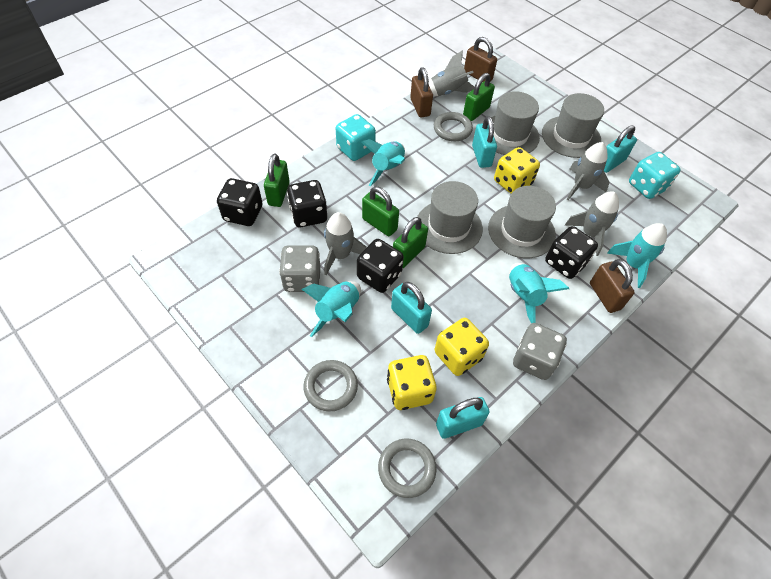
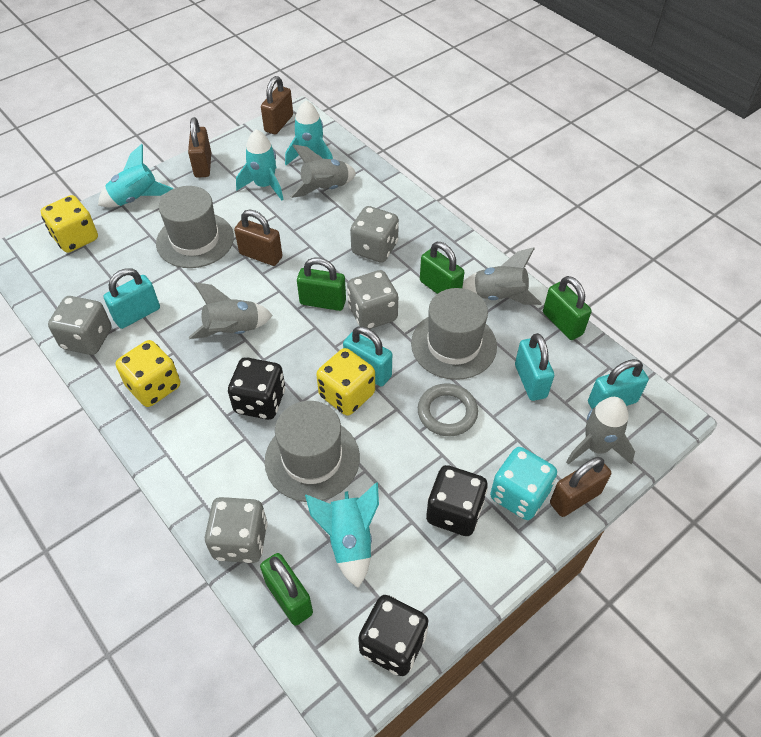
black dice: 4 -> 3
brown padlock: 3 -> 4
grey dice: 2 -> 4
grey hat: 4 -> 3
grey ring: 3 -> 1
turquoise dice: 2 -> 1

